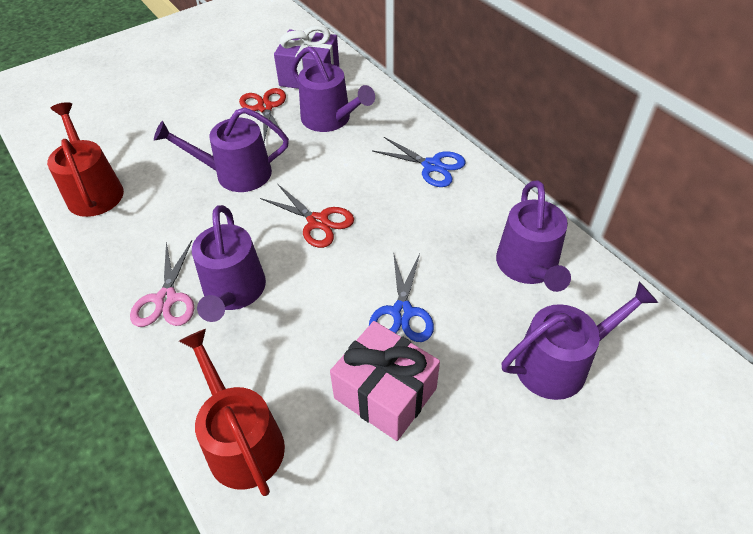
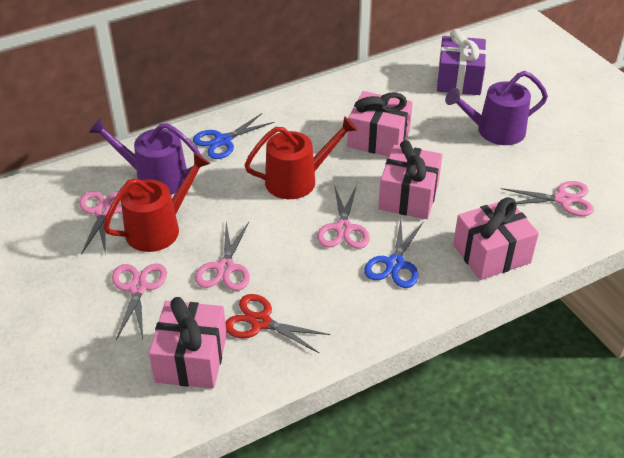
pink gift: 1 -> 4
pink scissors: 1 -> 5
purple watering can: 5 -> 2
red scissors: 2 -> 1

